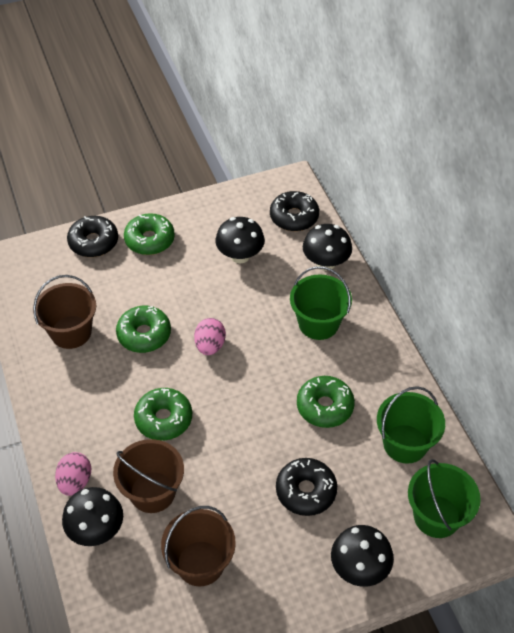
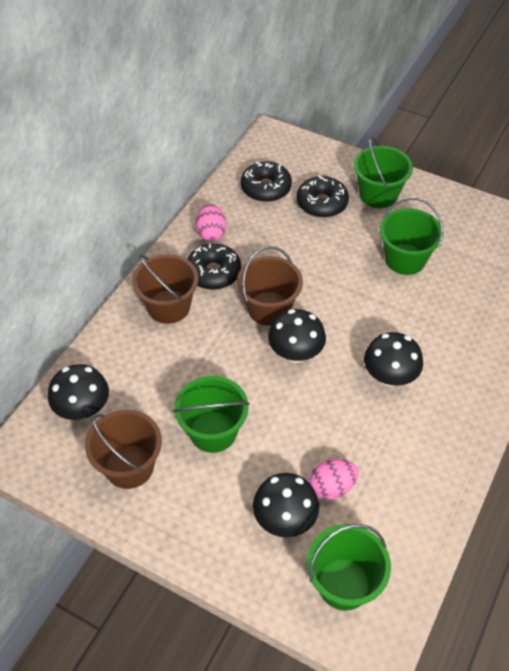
green bucket: 3 -> 4
green donut: 4 -> 0

